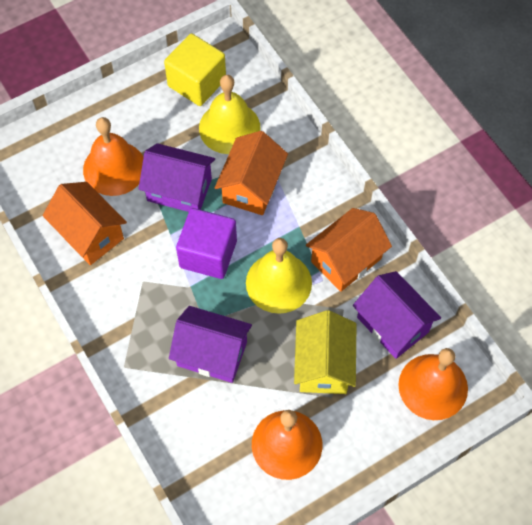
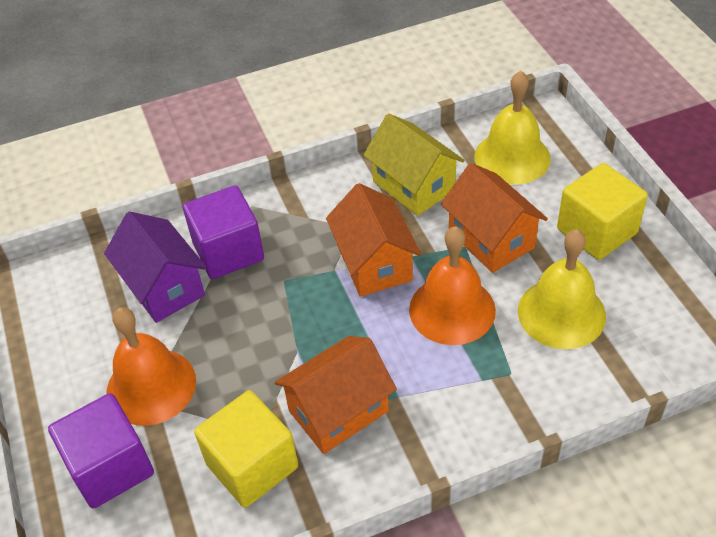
orange bell: 3 -> 2
purple cube: 1 -> 2
purple house: 3 -> 1
yellow cube: 1 -> 2

